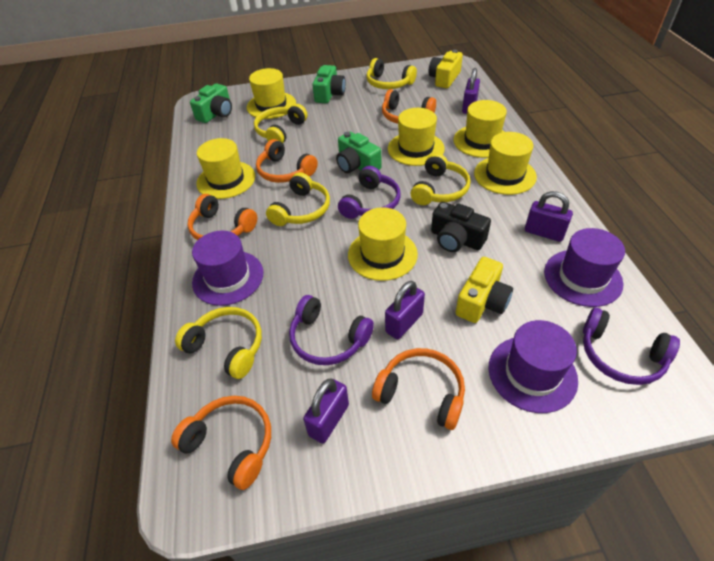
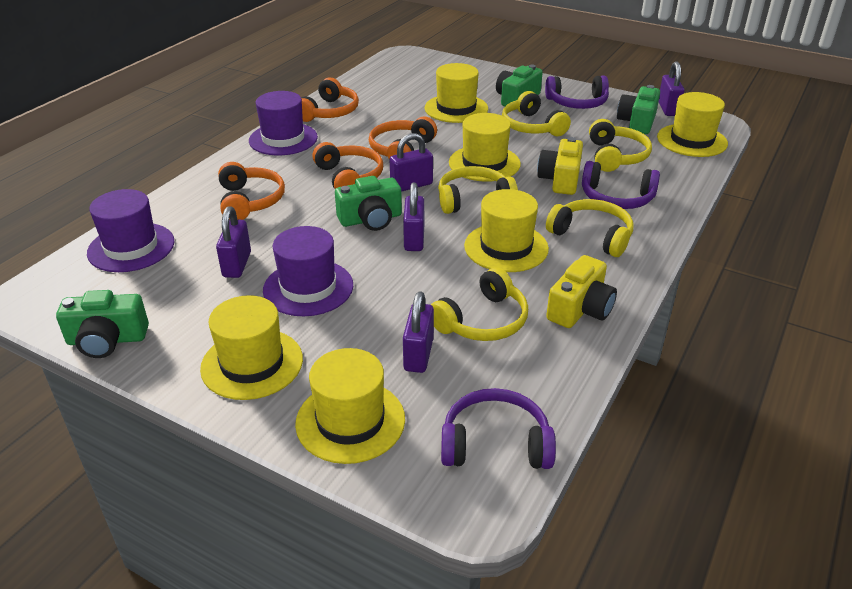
black camera: 1 -> 0
green camera: 3 -> 4
orange headphones: 5 -> 4
purple padlock: 4 -> 5

